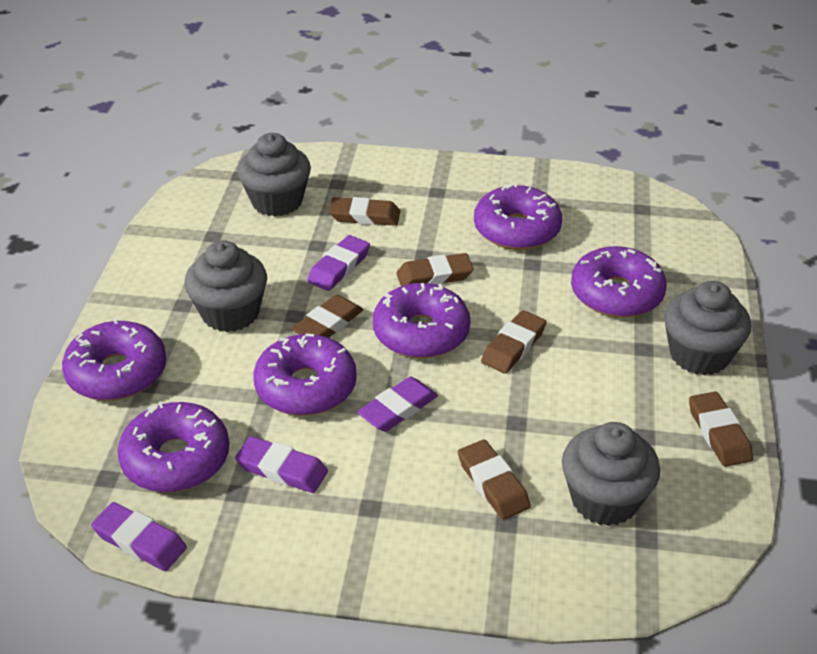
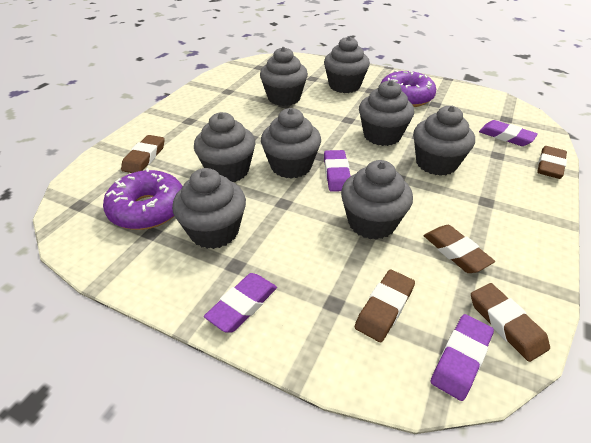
brown eraser: 6 -> 5
grey cupcake: 4 -> 8
purple donut: 6 -> 2

